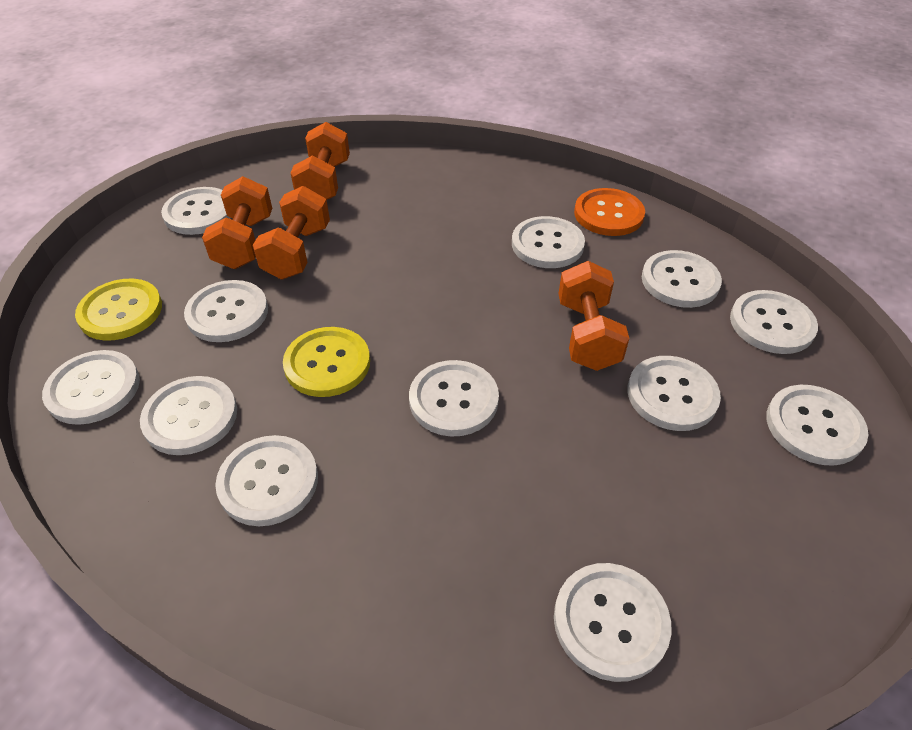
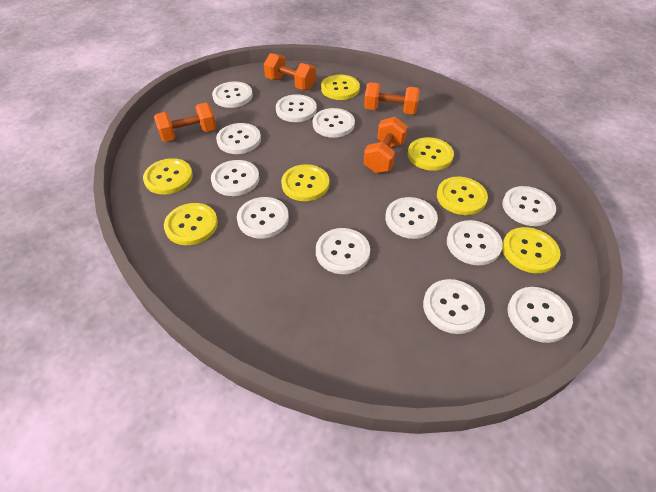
orange button: 1 -> 0
yellow button: 2 -> 7

